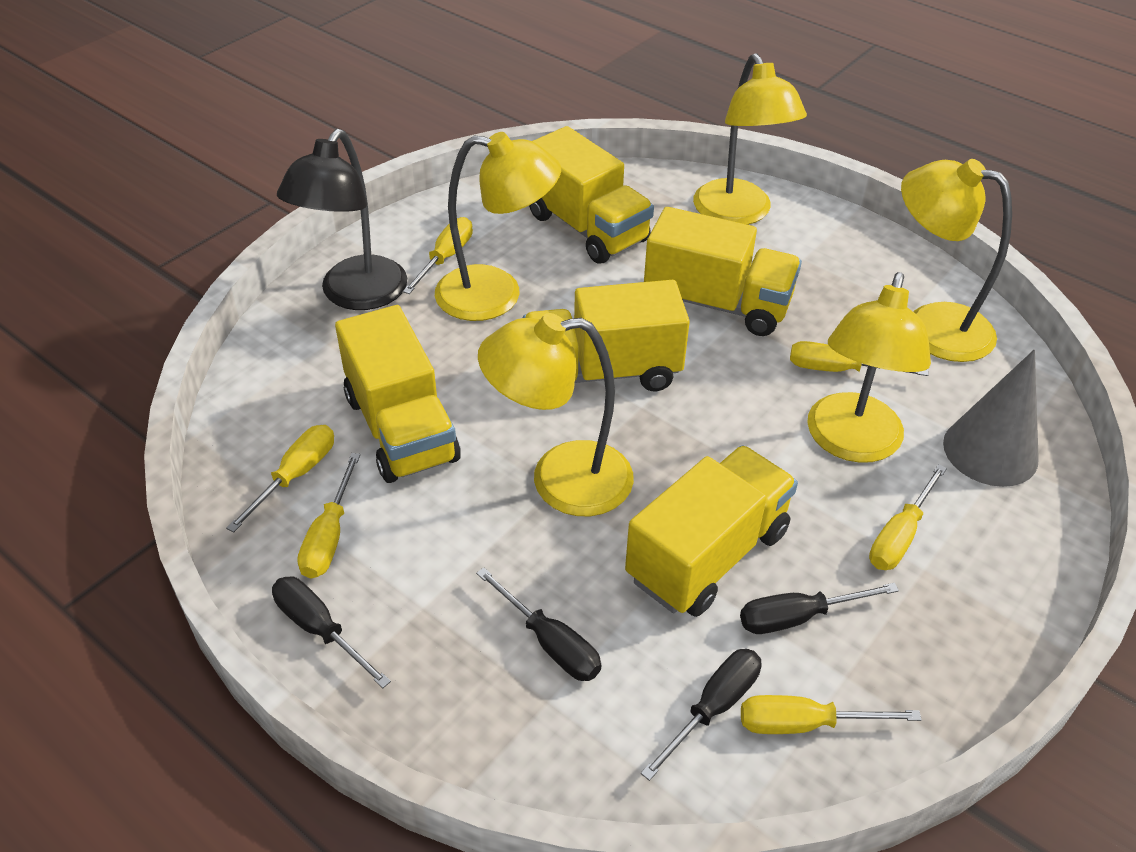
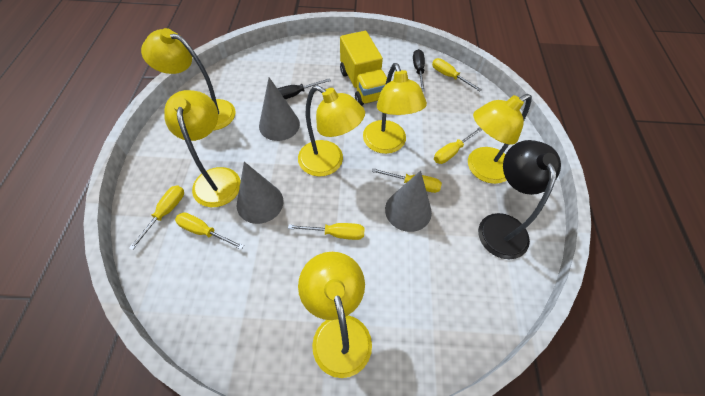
black screwdriver: 4 -> 2
grey cone: 1 -> 3
yellow lamp: 5 -> 6
yellow truck: 5 -> 1

